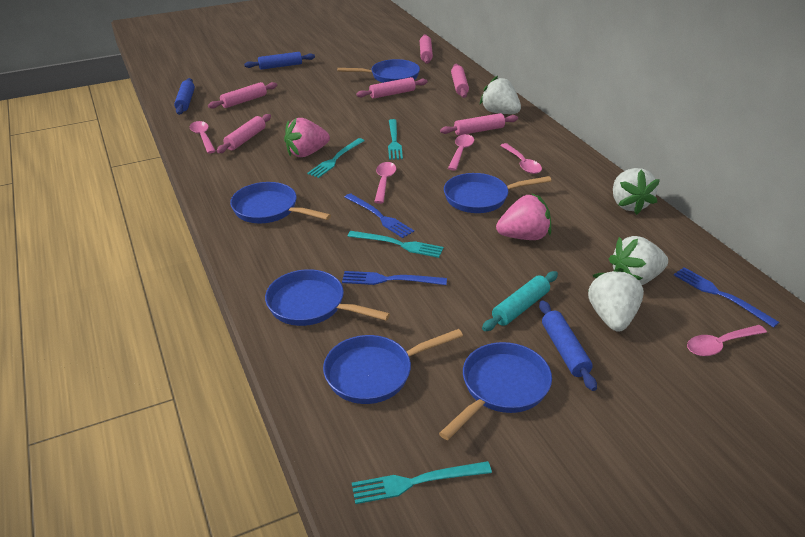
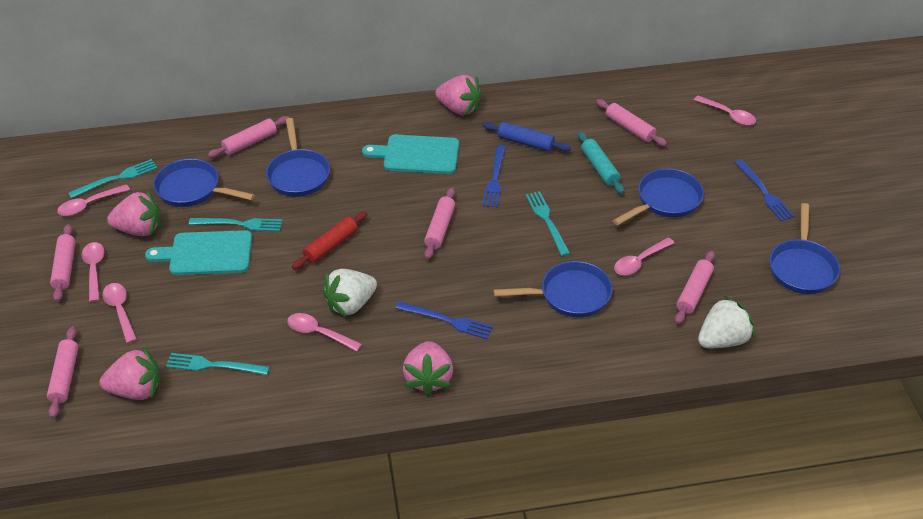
blue pan: 6 -> 5
blue rolling pin: 3 -> 1
pink spoon: 5 -> 6
pink strawberry: 2 -> 4
red rolling pin: 0 -> 1
turquoise cutting board: 0 -> 2
white strawberry: 4 -> 2

